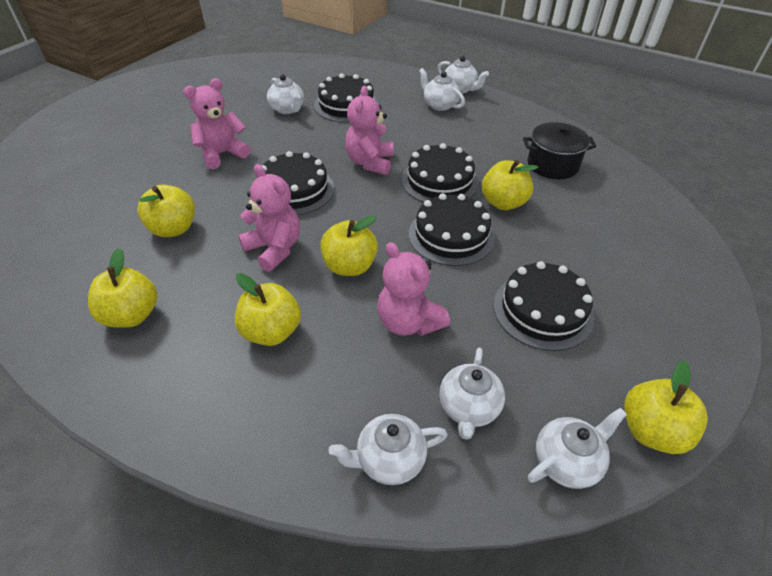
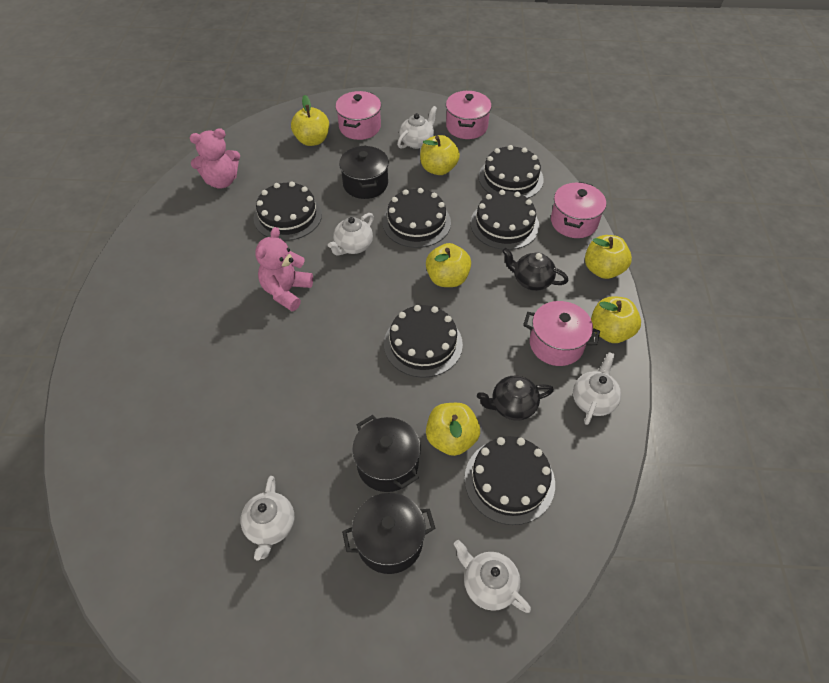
black cake: 5 -> 6
black pot: 1 -> 3
black teapot: 0 -> 2
pink pot: 0 -> 4
pink teddy bear: 4 -> 2
white teapot: 6 -> 5

